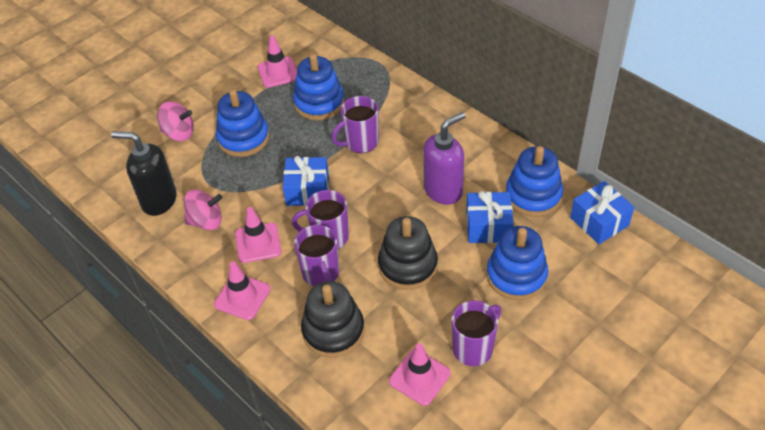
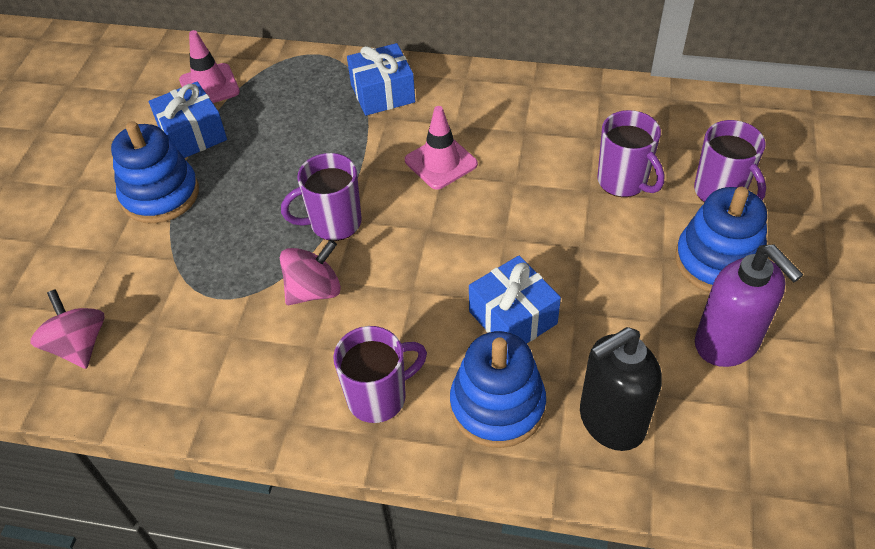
black stacking toy: 2 -> 0
blue stacking toy: 4 -> 3
pink traffic cone: 4 -> 2

